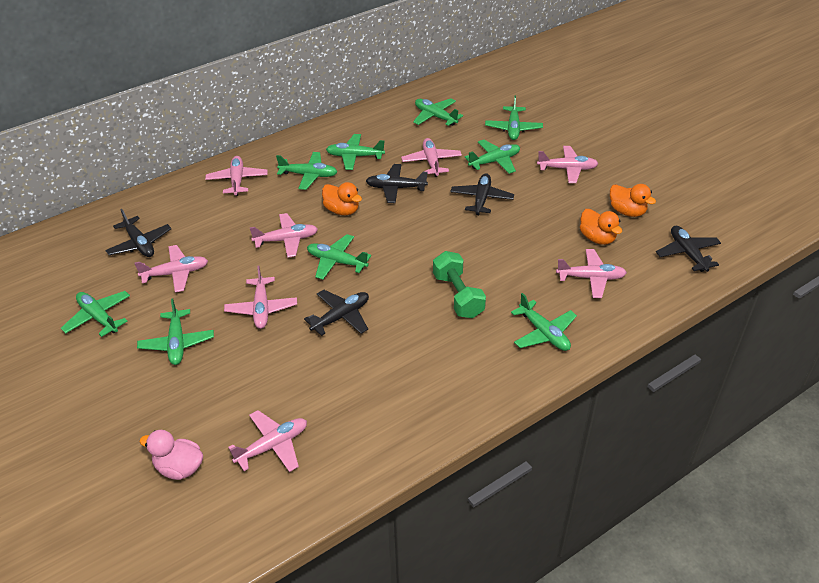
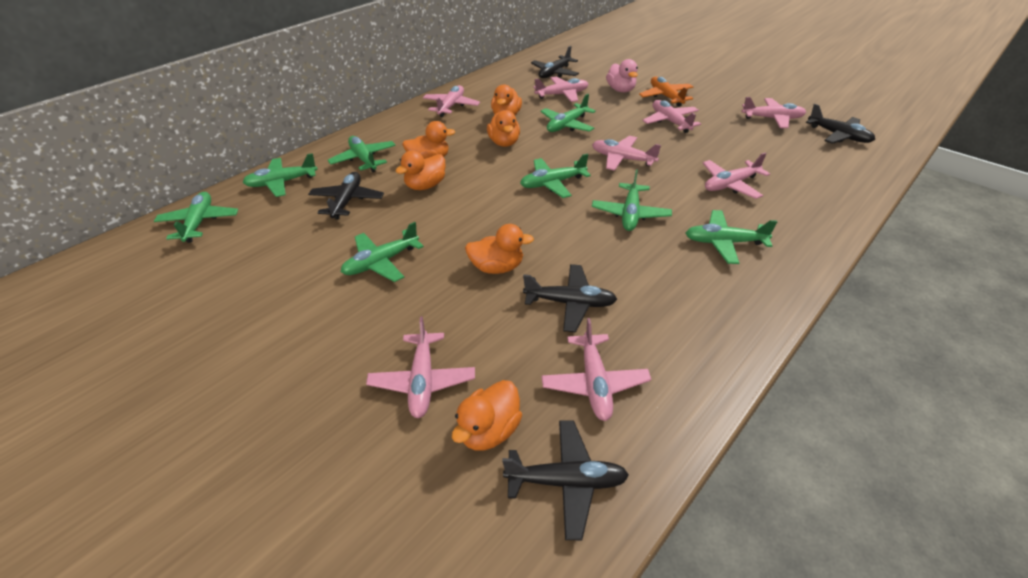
green dumbbell: 1 -> 0
green plane: 9 -> 8
orange duck: 3 -> 6
orange plane: 0 -> 1

